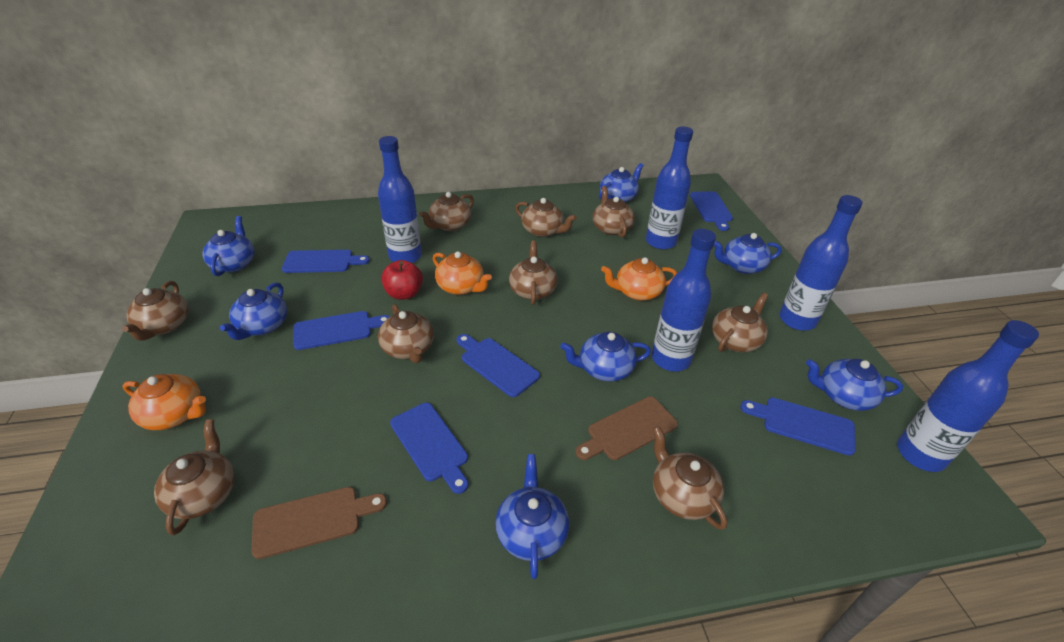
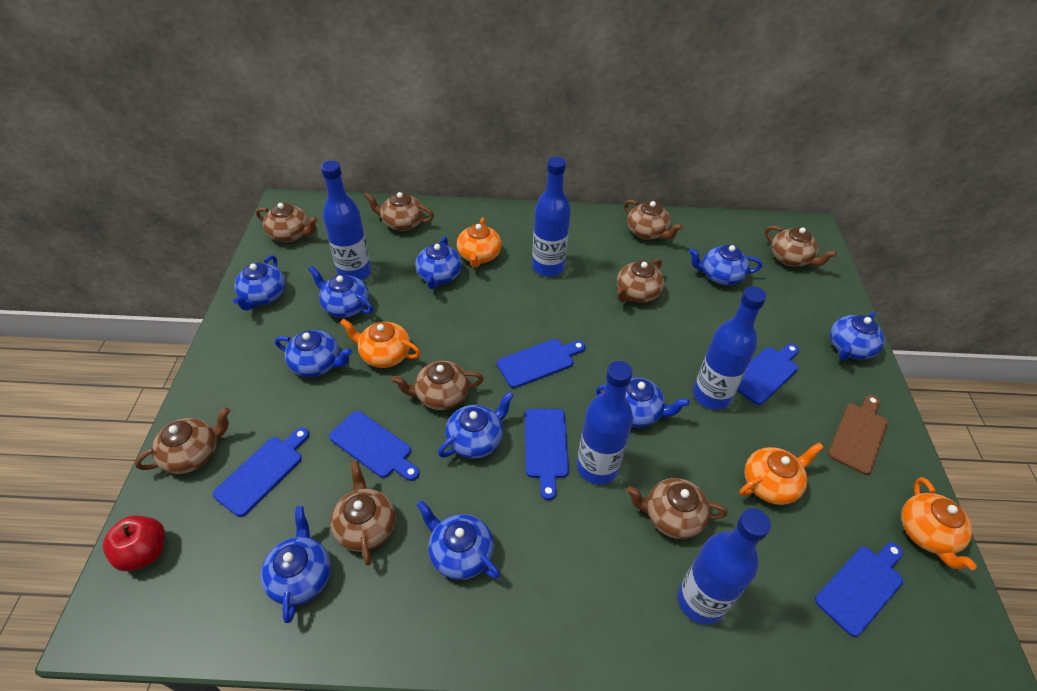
blue teapot: 7 -> 10
brown cutting board: 2 -> 1
orange teapot: 3 -> 4

